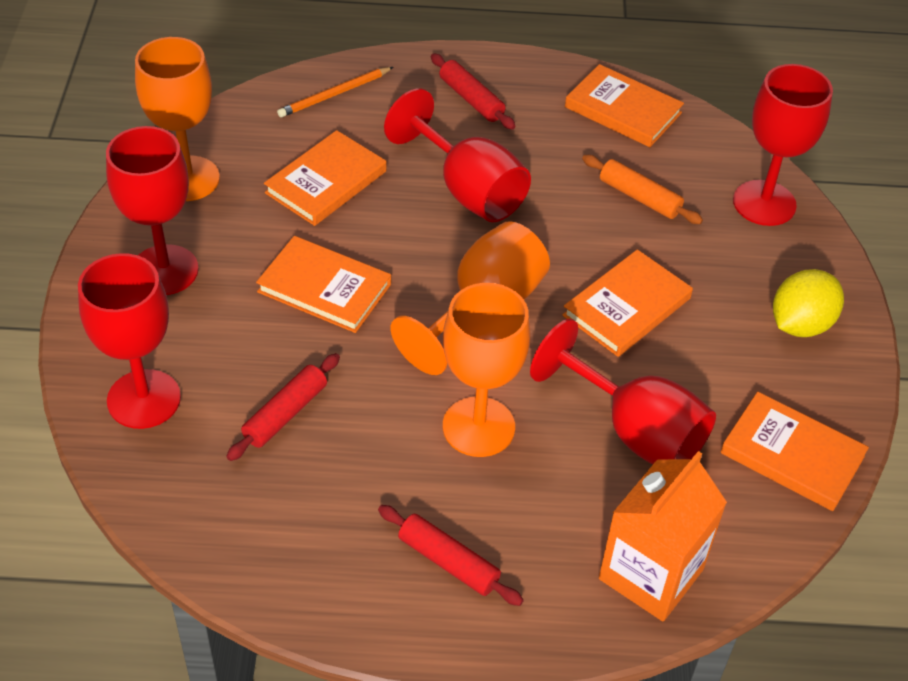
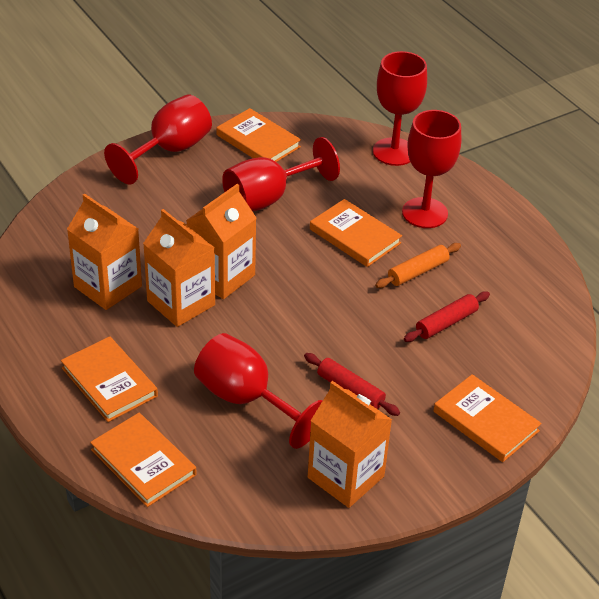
orange carton: 1 -> 4
orange goblet: 3 -> 0
orange pencil: 1 -> 0
red rolling pin: 3 -> 2
yellow lemon: 1 -> 0

